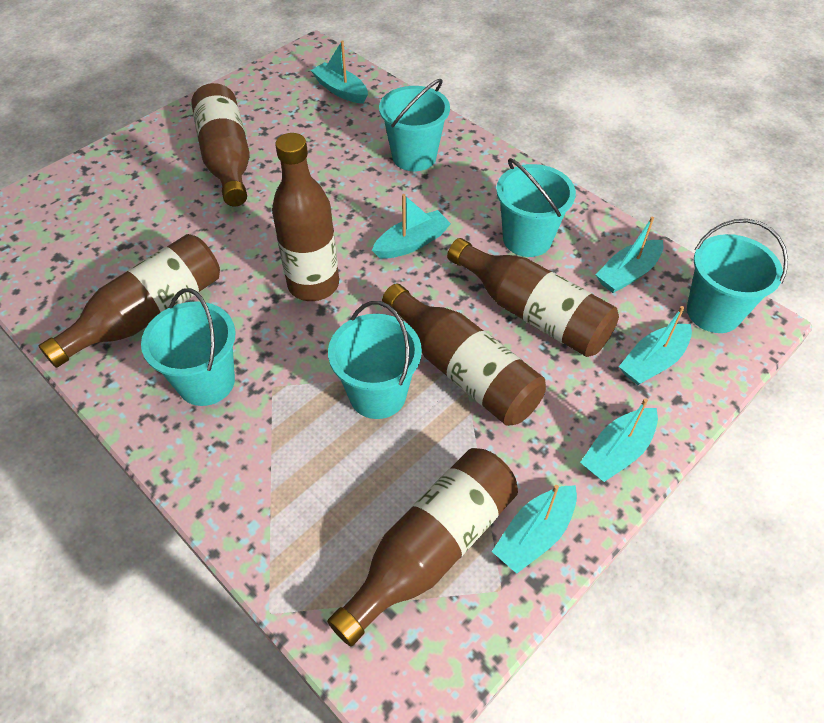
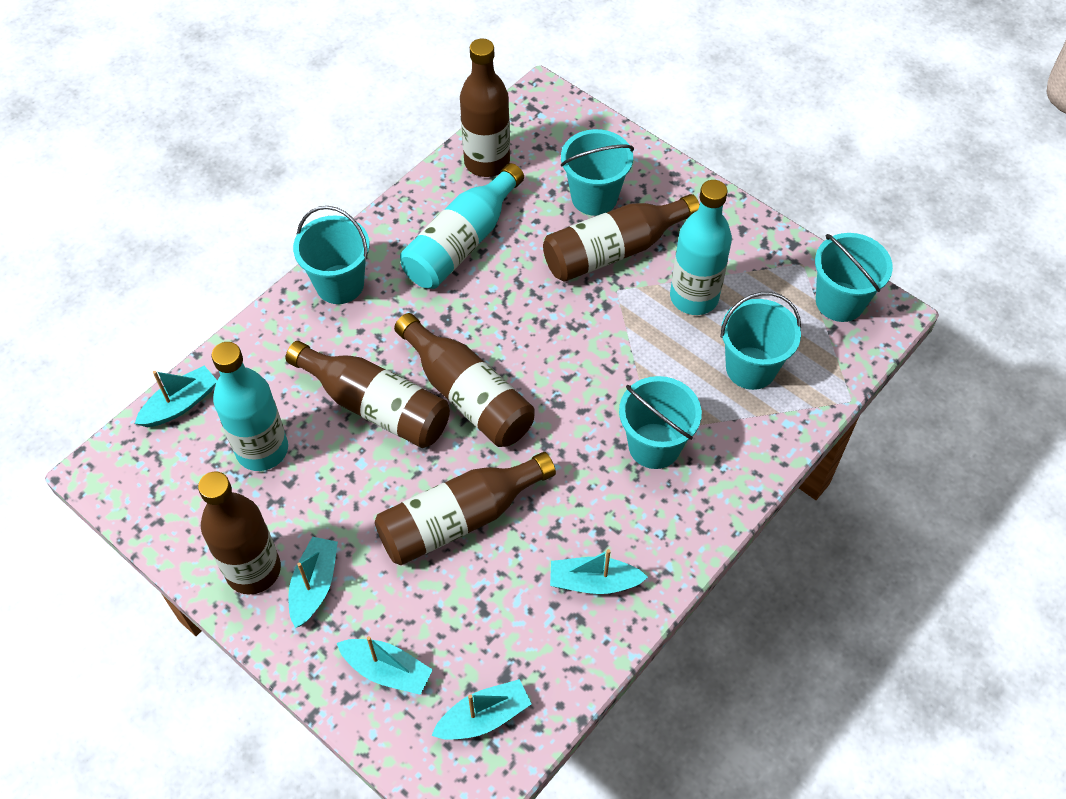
turquoise boat: 6 -> 5
turquoise bottle: 0 -> 3

